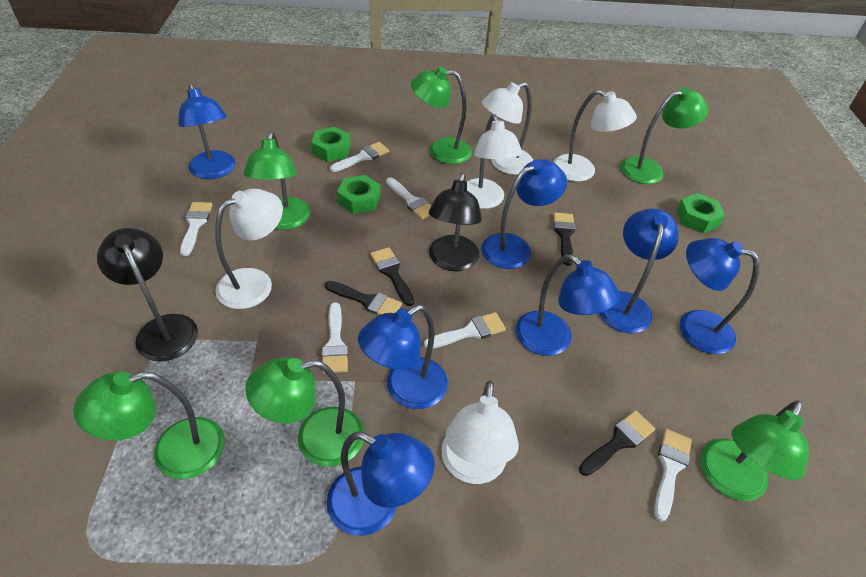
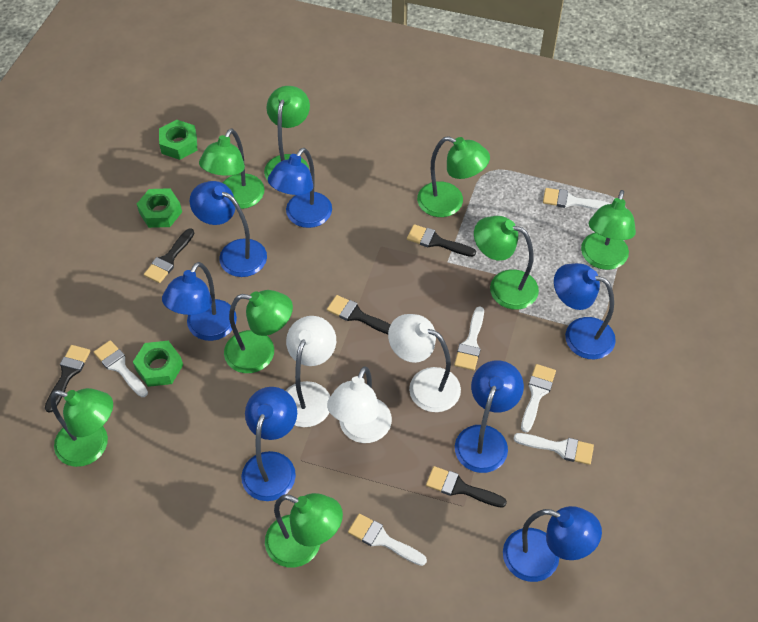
black brush: 4 -> 5
black lamp: 2 -> 0
green lamp: 6 -> 8
white lamp: 5 -> 3

